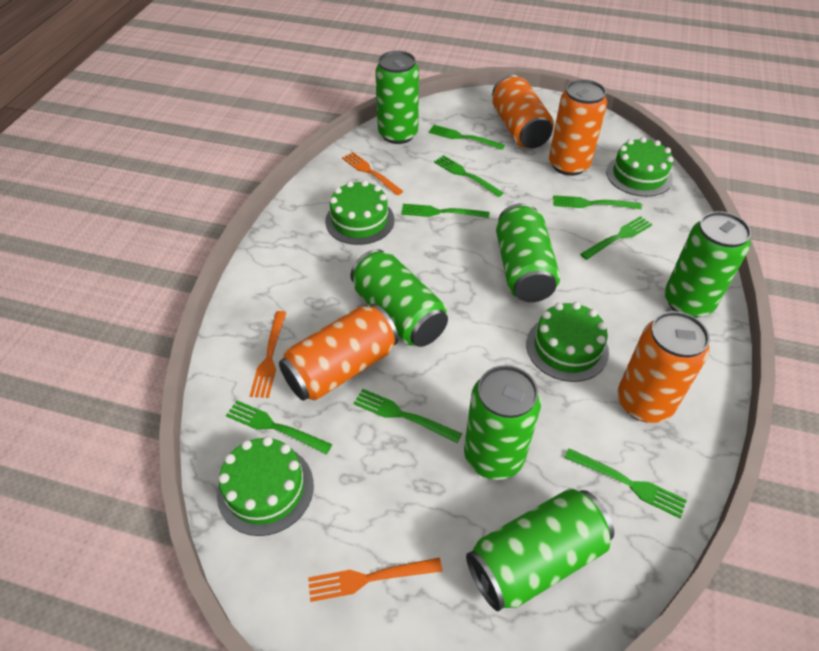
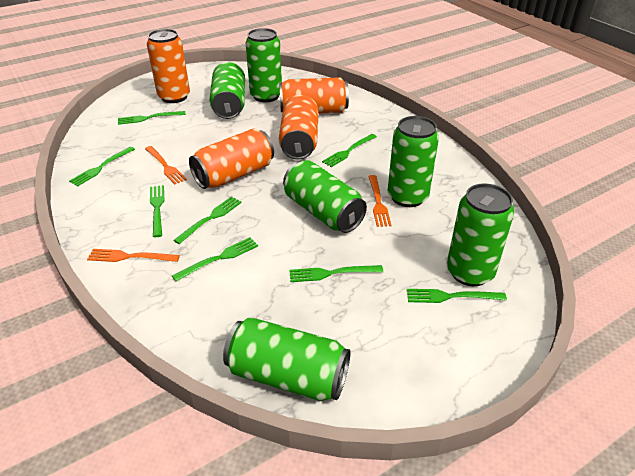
green cake: 4 -> 0

